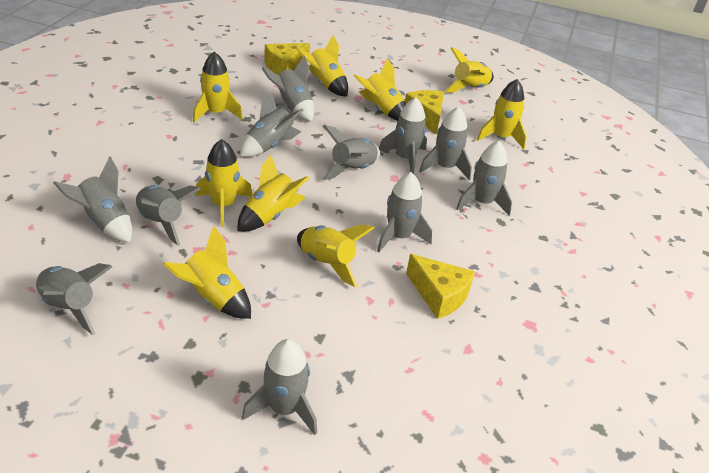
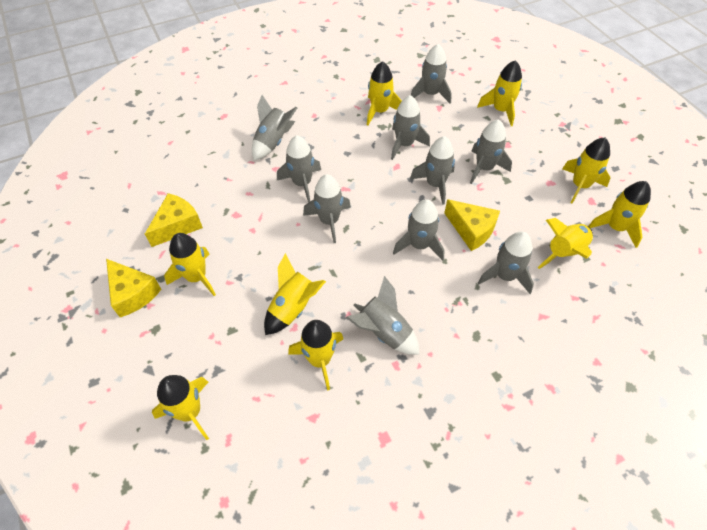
grey rocket: 11 -> 10

